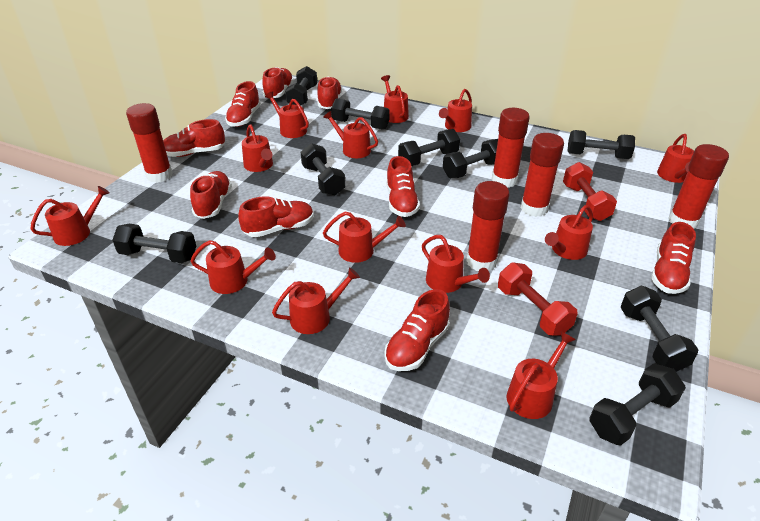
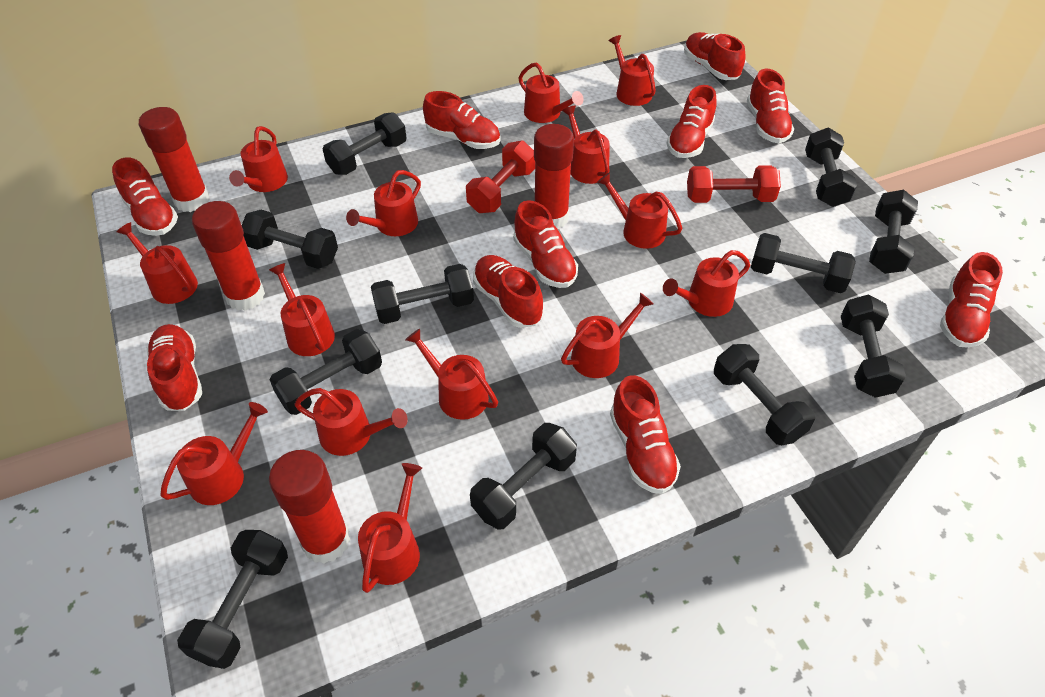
black dumbbell: 9 -> 11
red glue stick: 5 -> 4
red shoe: 9 -> 10
red watering can: 13 -> 14

